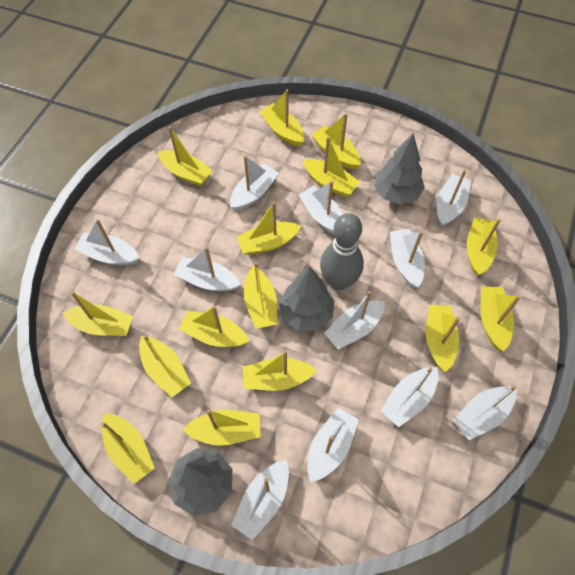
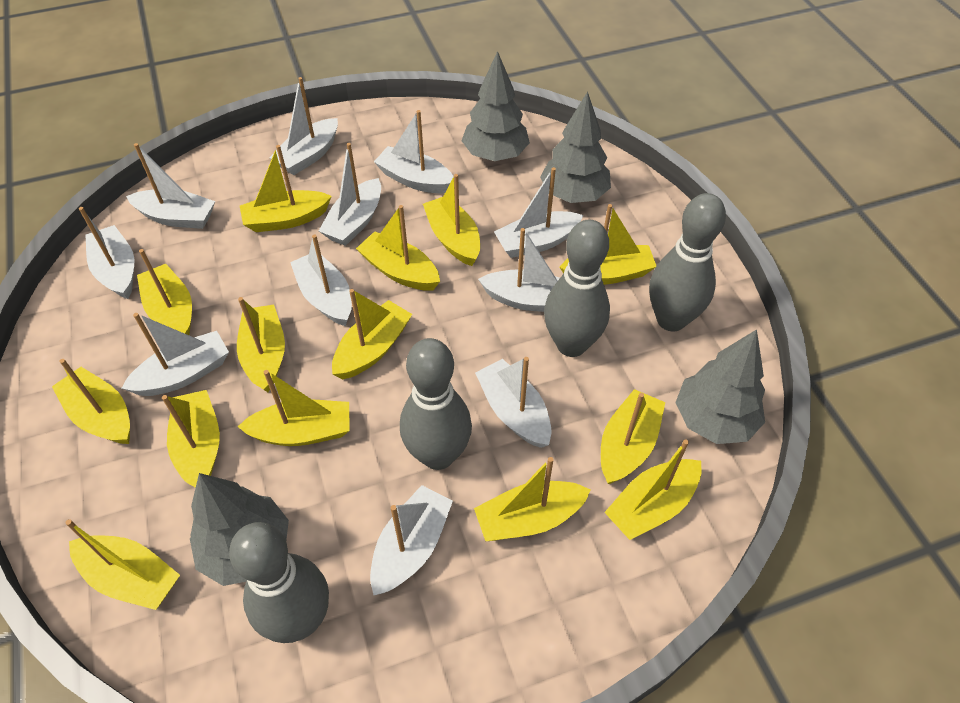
grey bowling pin: 1 -> 4
grey tree: 3 -> 4
yellow boat: 15 -> 14

